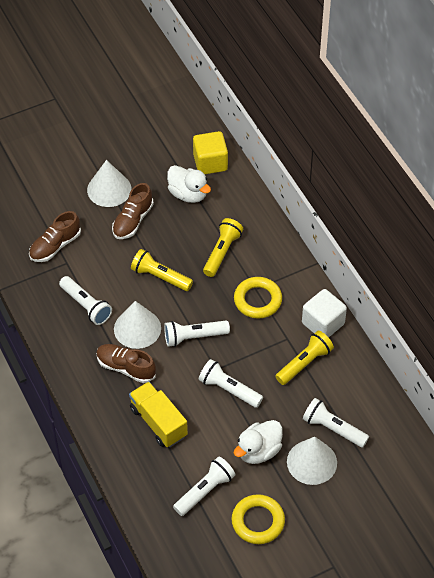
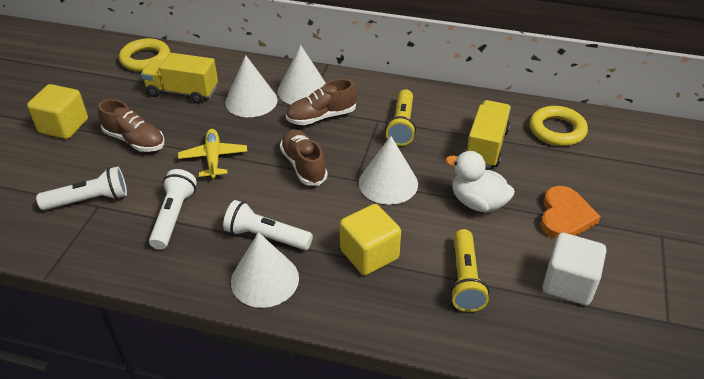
orange heart: 0 -> 1
white cone: 3 -> 4
white duck: 2 -> 1
white flashlight: 5 -> 3
yellow cube: 1 -> 2
yellow flashlight: 3 -> 2
yellow plane: 0 -> 1
yellow truck: 1 -> 2

